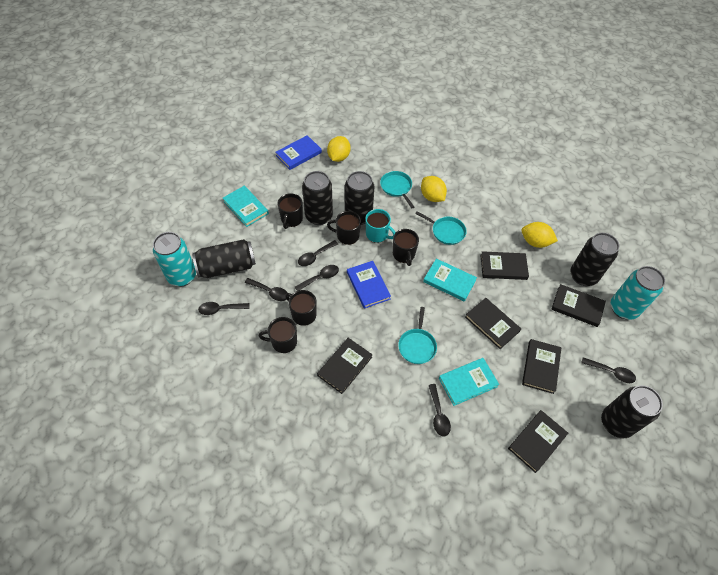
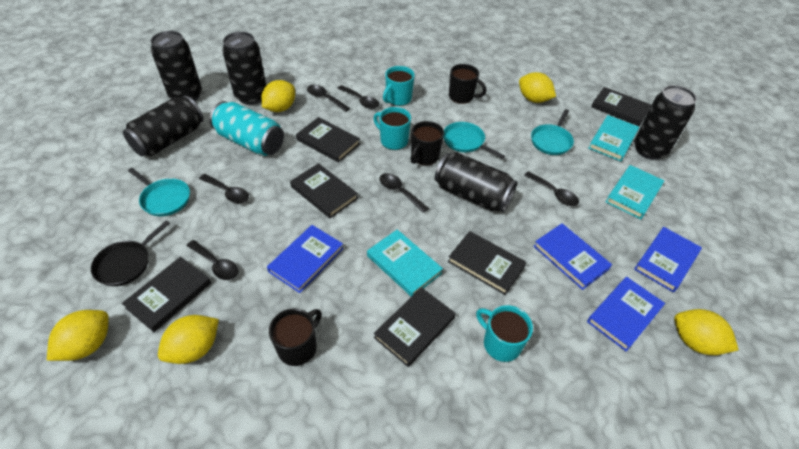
black mug: 5 -> 3
black pan: 0 -> 1
blue book: 2 -> 4
turquoise can: 2 -> 1
turquoise mug: 1 -> 3
yellow lemon: 3 -> 5

